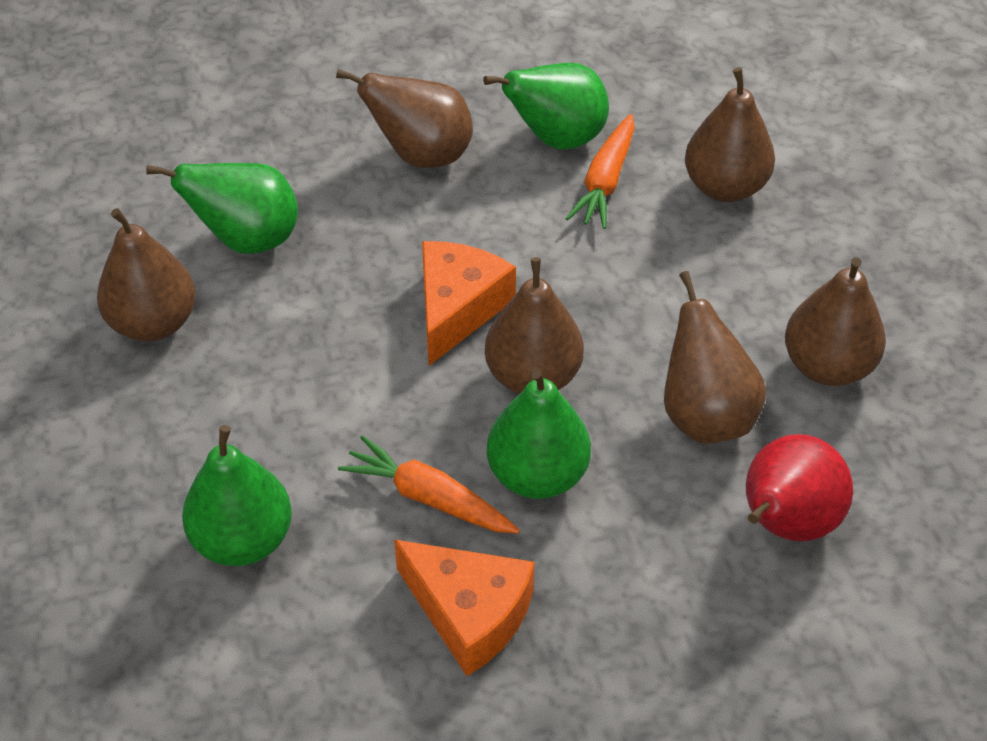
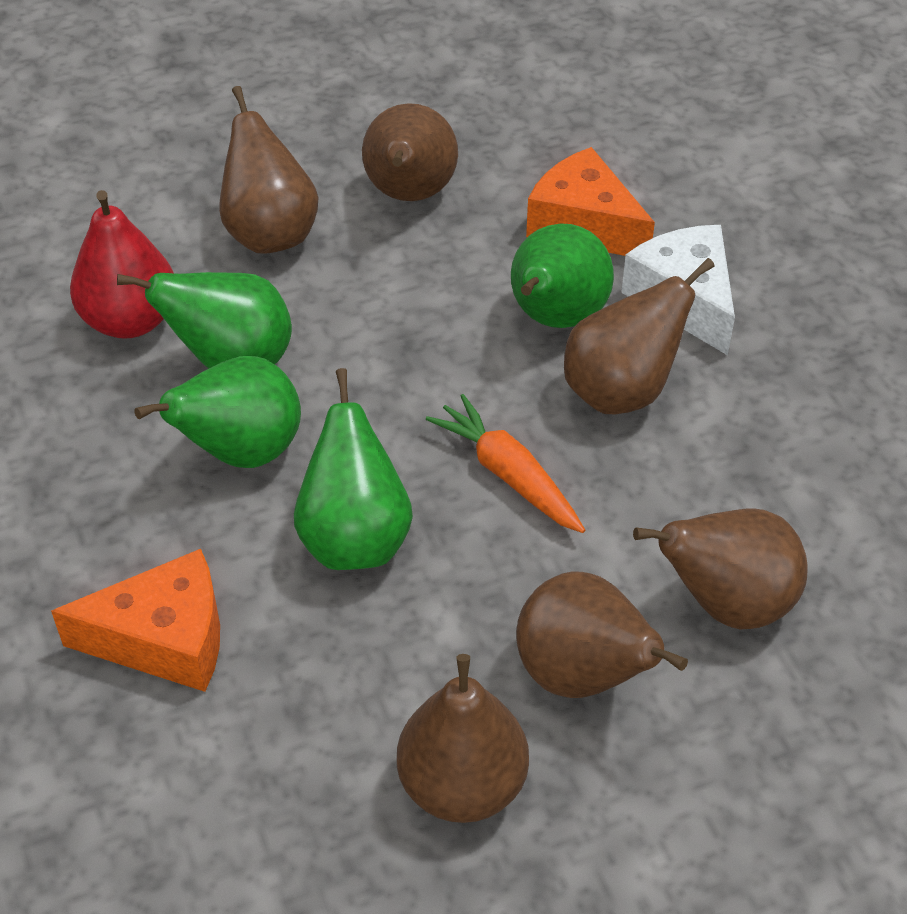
orange carrot: 2 -> 1
white cheese: 0 -> 1

